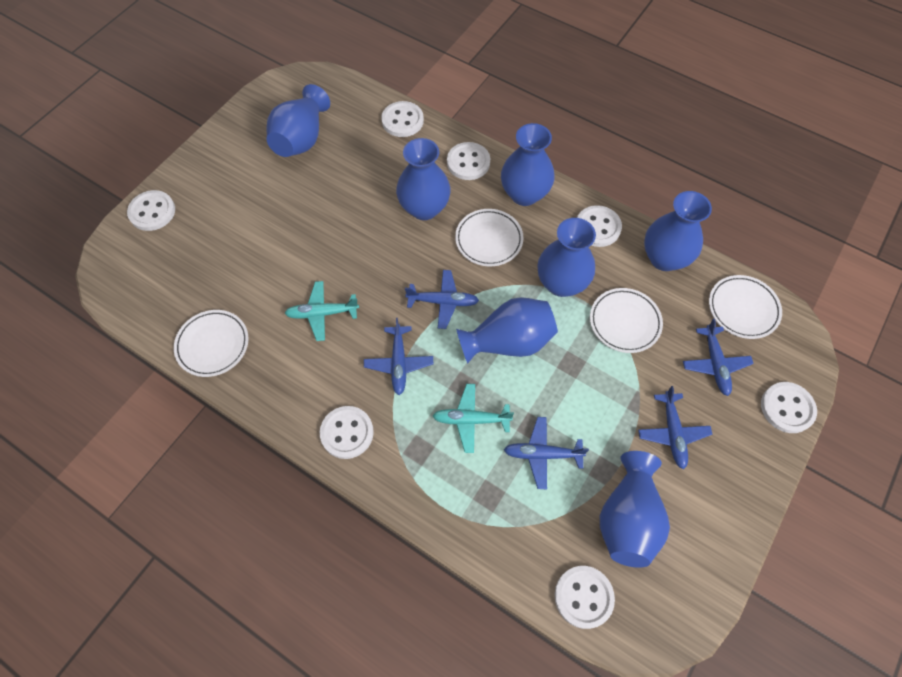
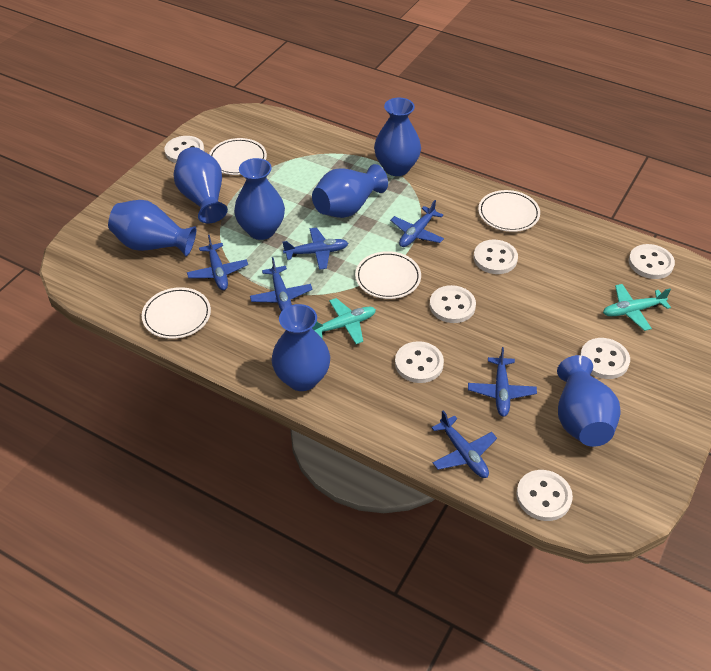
blue plane: 5 -> 6

